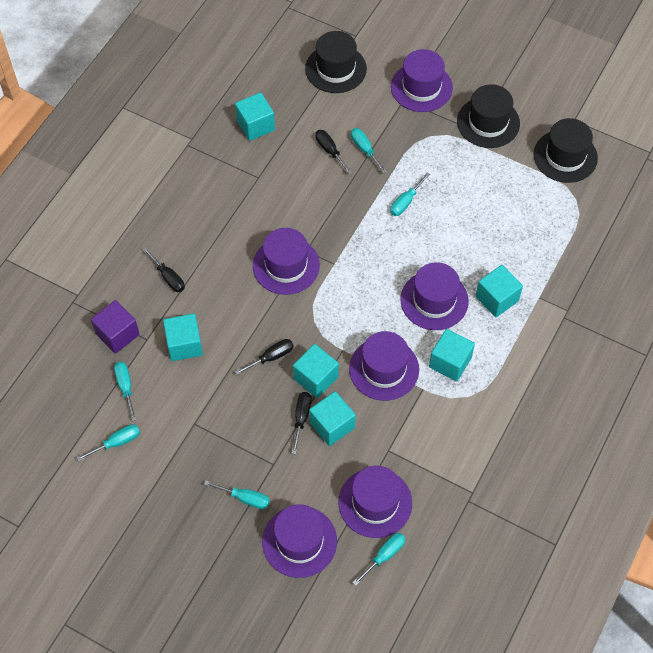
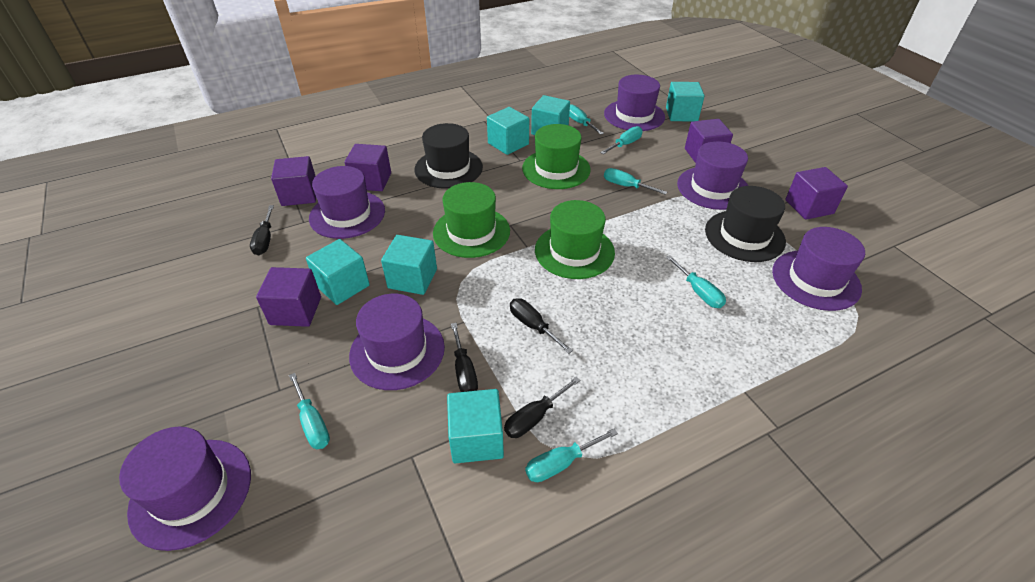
black hat: 3 -> 2
green hat: 0 -> 3
purple cube: 1 -> 5

